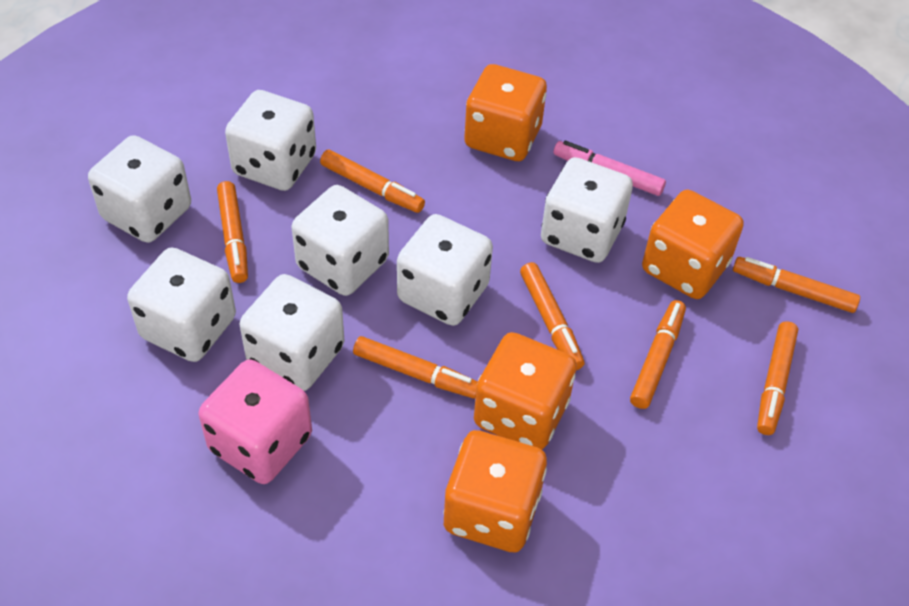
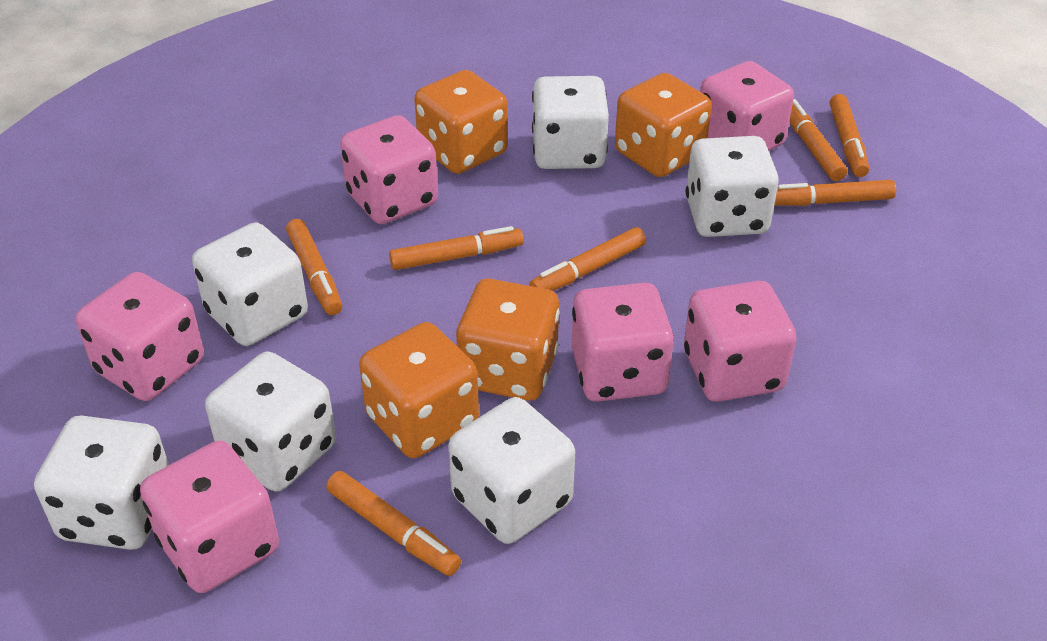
pink dice: 1 -> 6
pink marker: 1 -> 0
white dice: 7 -> 6

